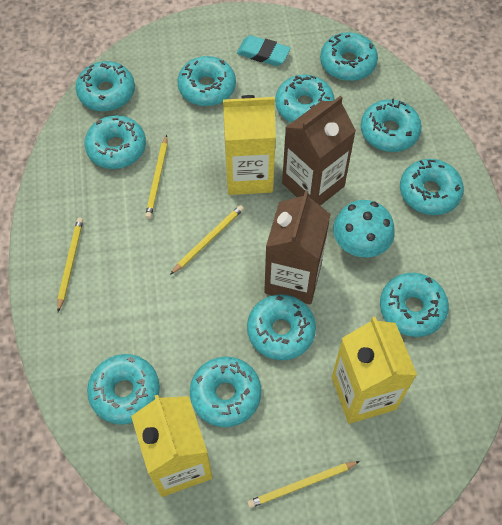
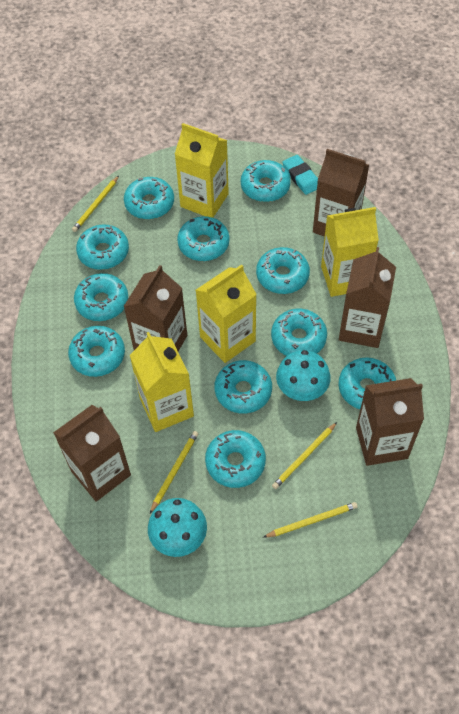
brown carton: 2 -> 5
turquoise mushroom: 1 -> 2
yellow carton: 3 -> 4

